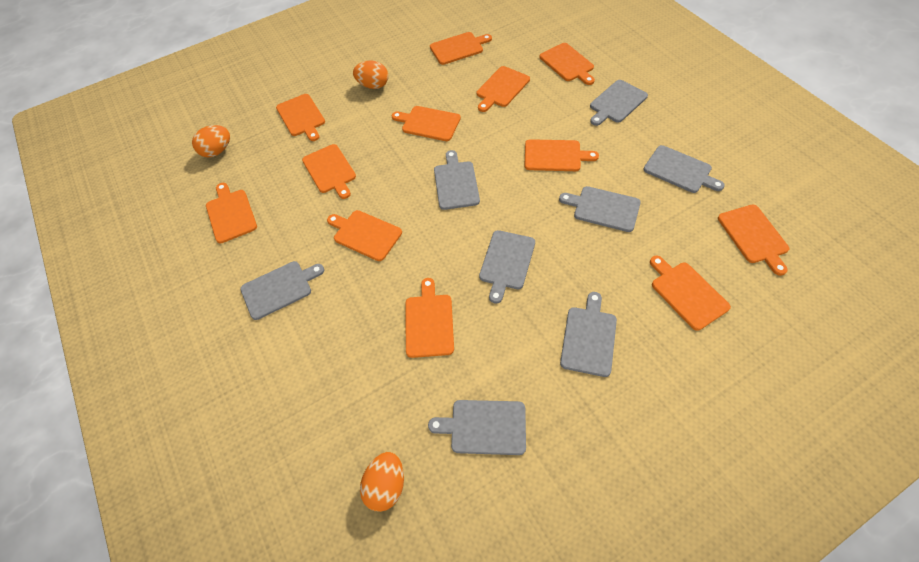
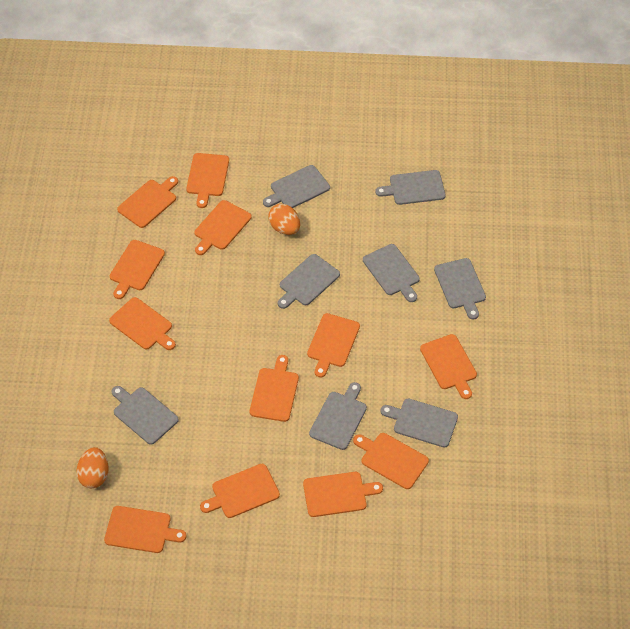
orange egg: 3 -> 2

